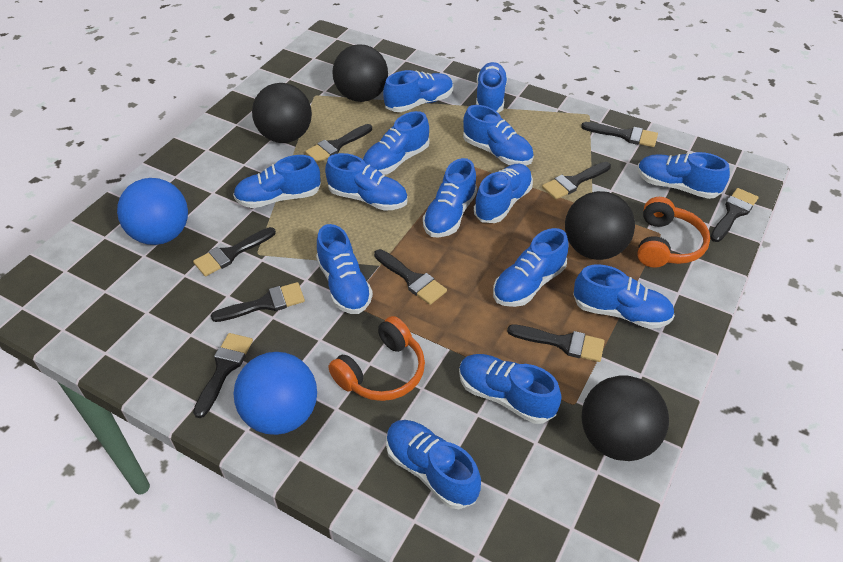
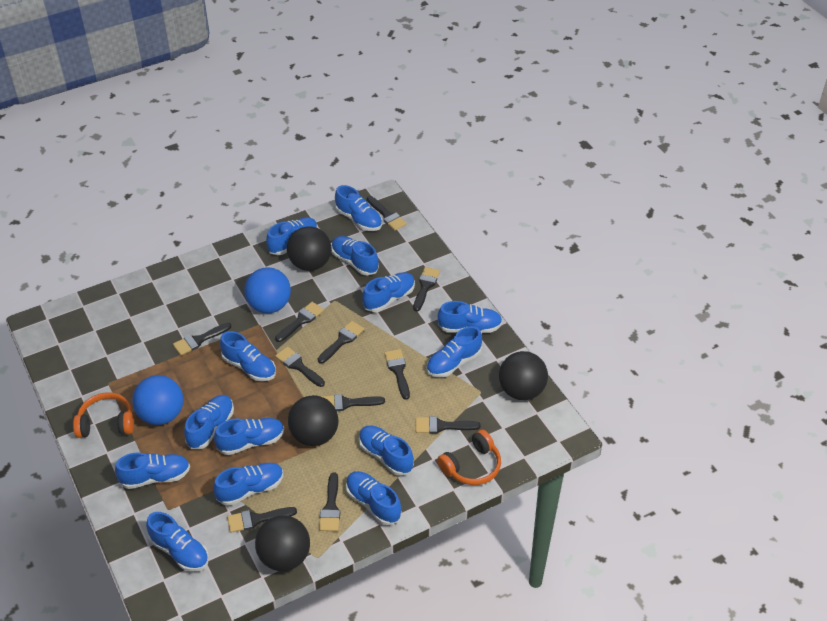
black brush: 9 -> 11

